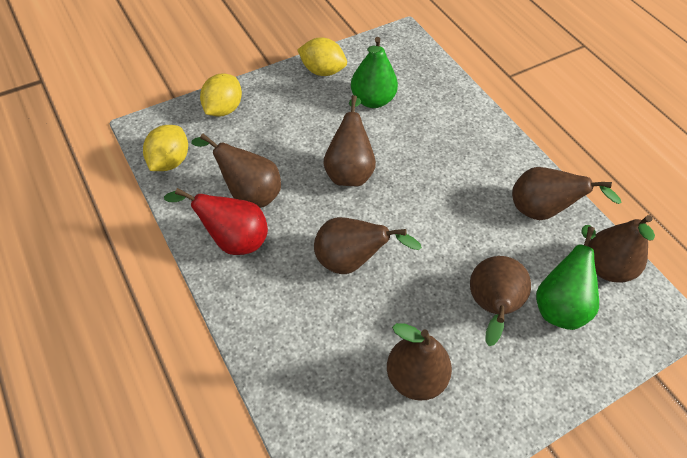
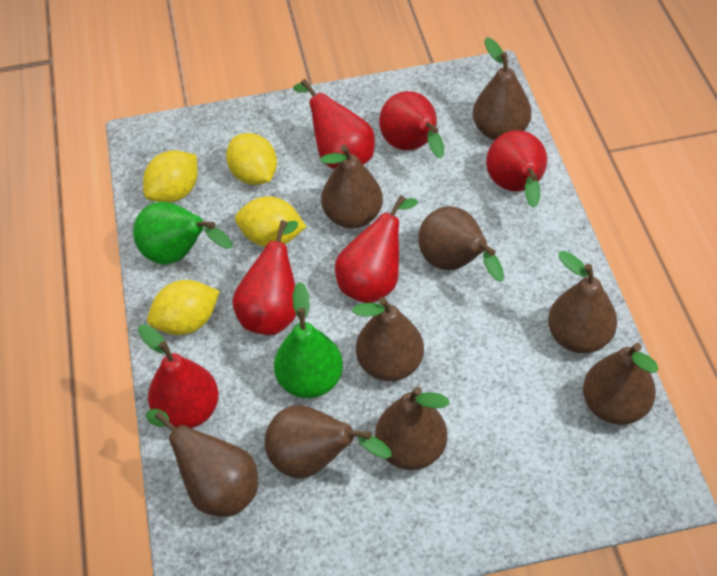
brown pear: 7 -> 9
red pear: 1 -> 6
yellow lemon: 3 -> 4

